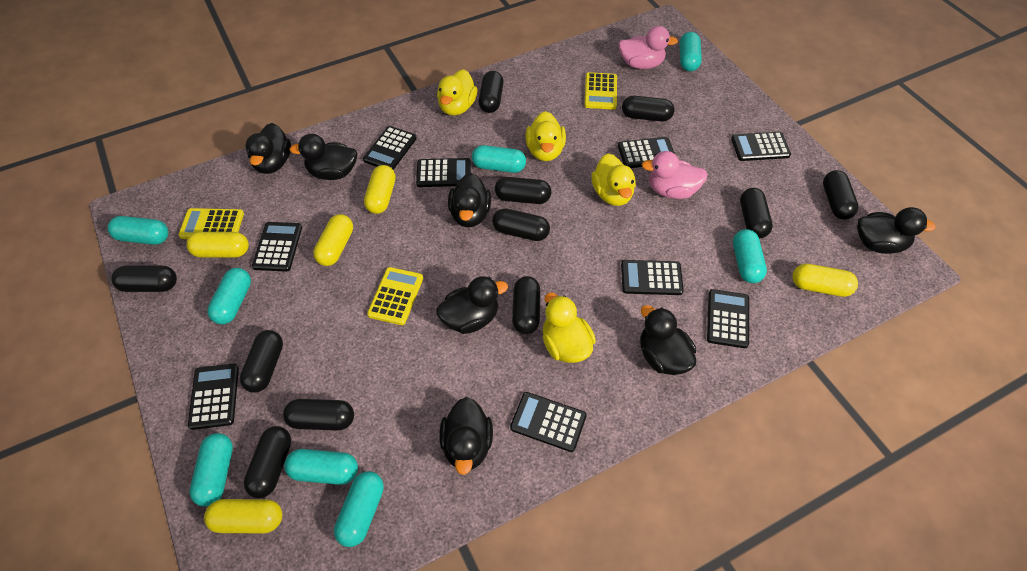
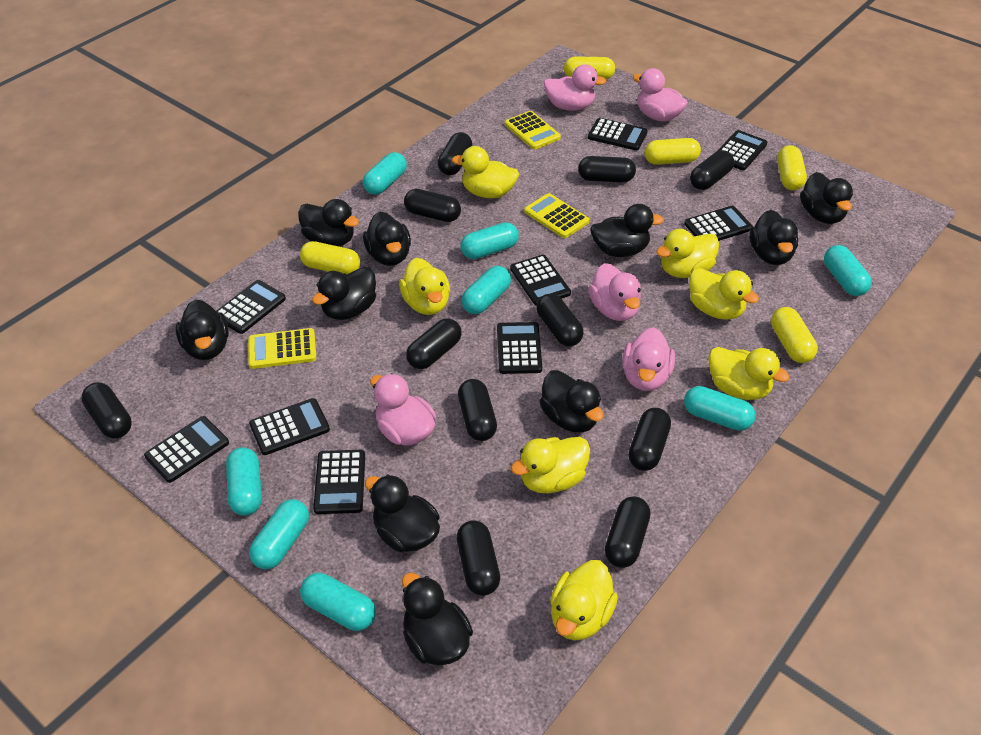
black duck: 7 -> 10
pink duck: 2 -> 5
yellow duck: 4 -> 7

